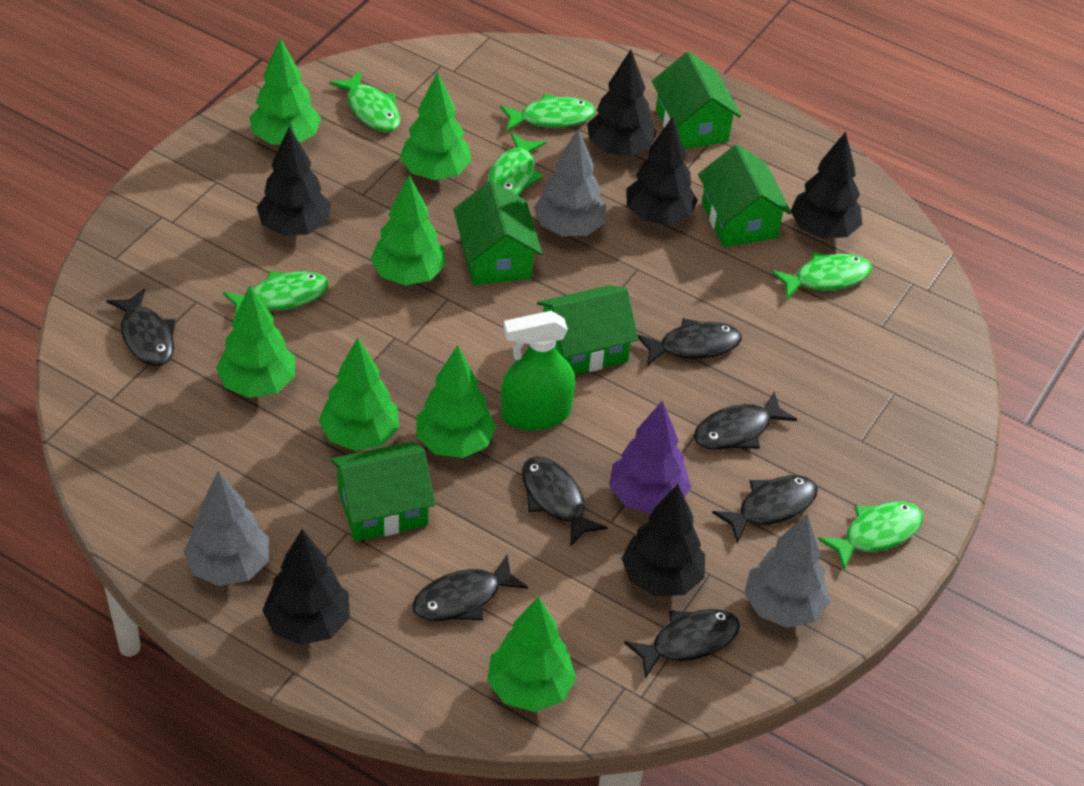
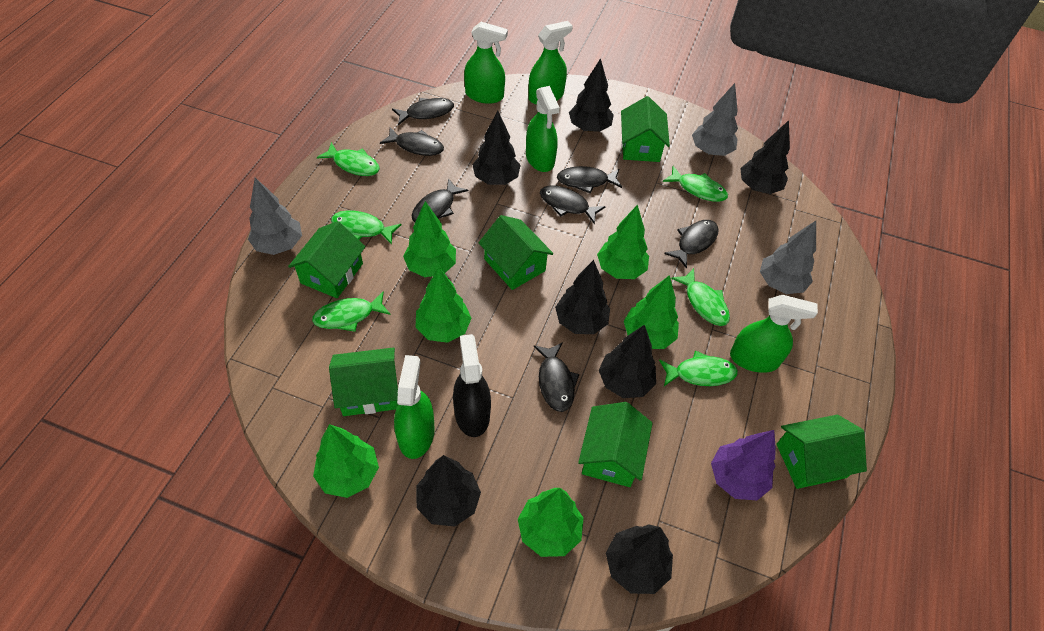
black spray bottle: 0 -> 1
black tree: 6 -> 7
green house: 5 -> 6
green spray bottle: 1 -> 5
green tree: 7 -> 6

